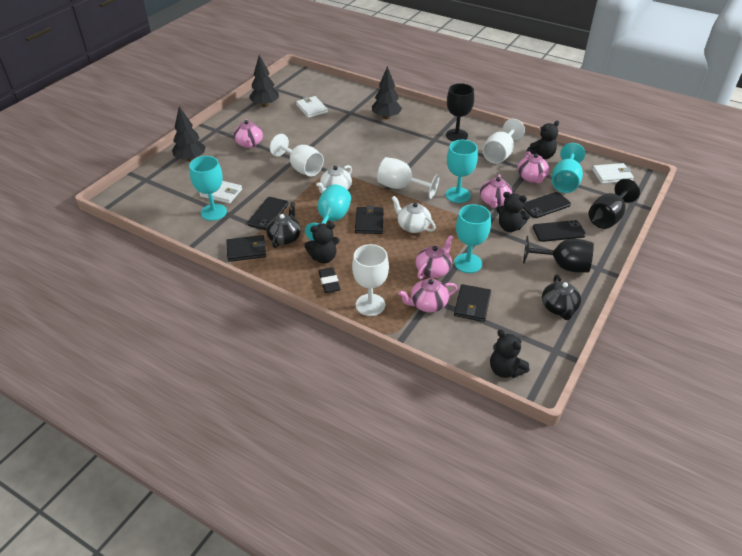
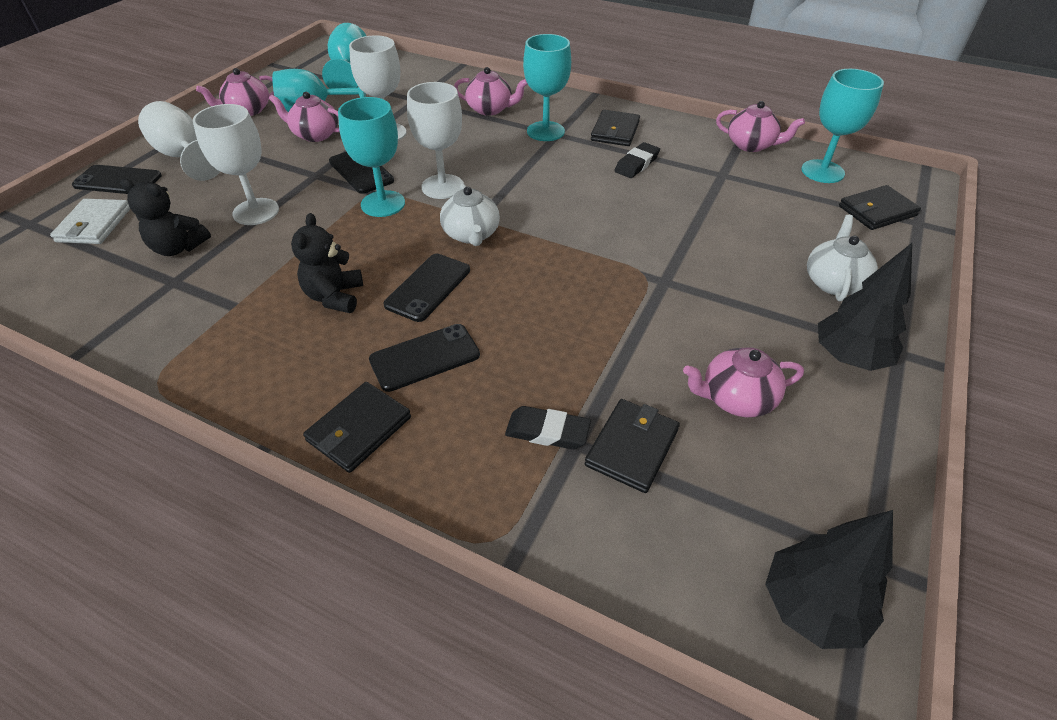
black eraser: 1 -> 2
black goblet: 3 -> 0
black phone: 3 -> 4
black teapot: 2 -> 0
black teddy bear: 4 -> 2
black tree: 3 -> 2
black wallet: 3 -> 4
white wallet: 3 -> 1

